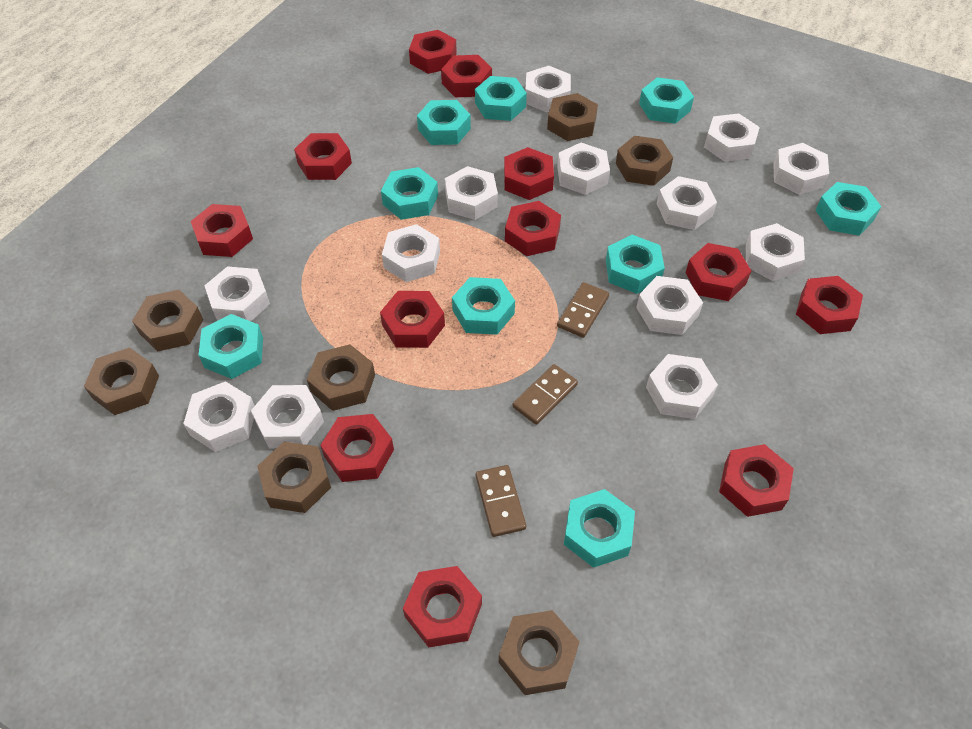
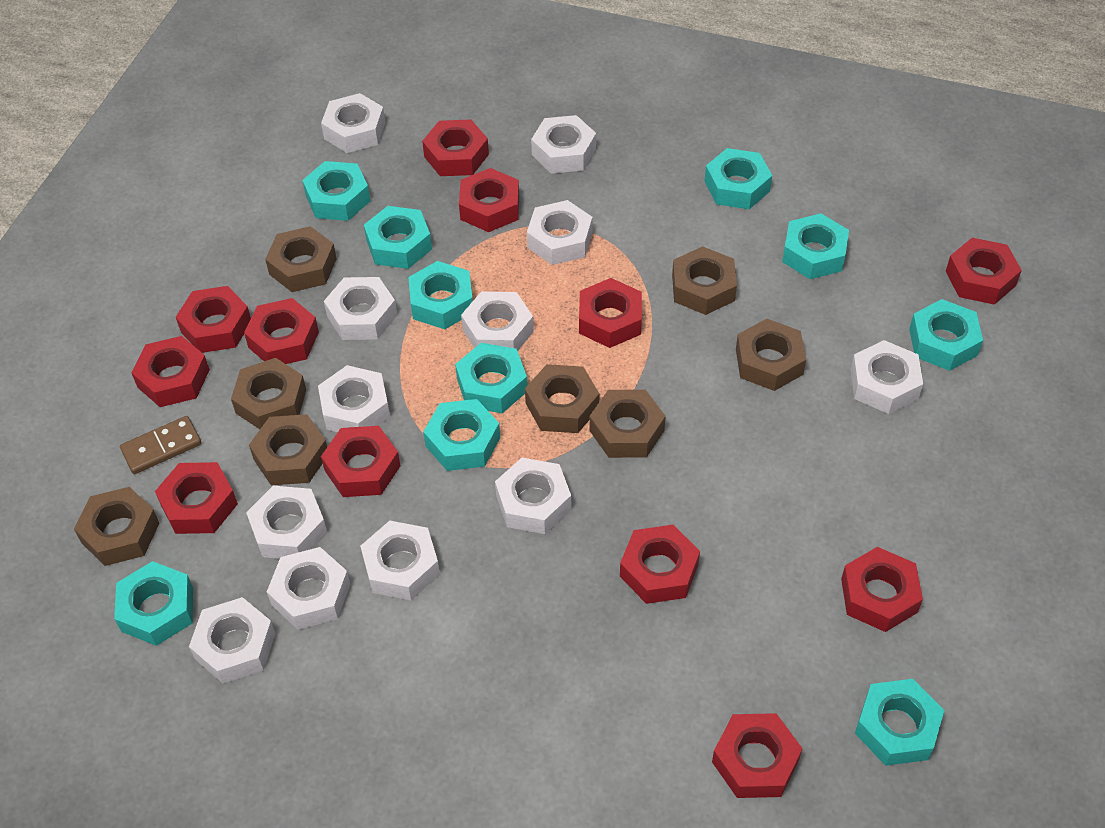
brown domino: 3 -> 1
brown nut: 7 -> 8
turquoise nut: 9 -> 10
white nut: 13 -> 12

